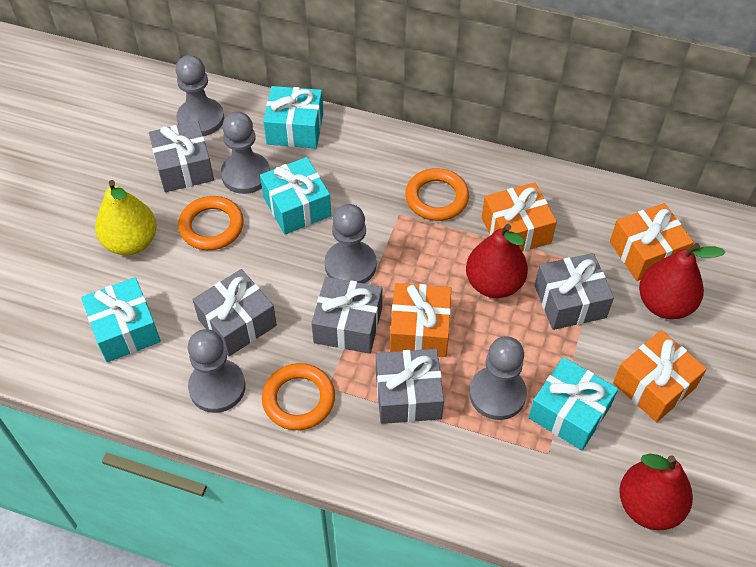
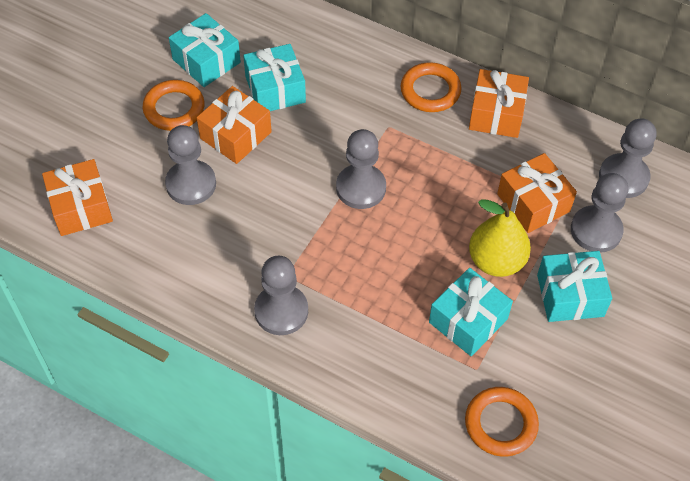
grey gift: 5 -> 0
red pear: 3 -> 0

